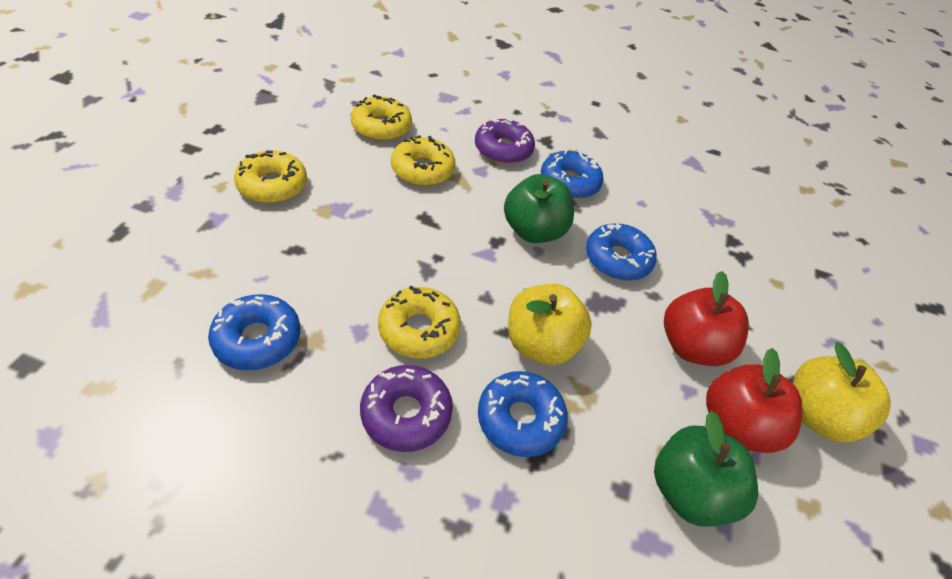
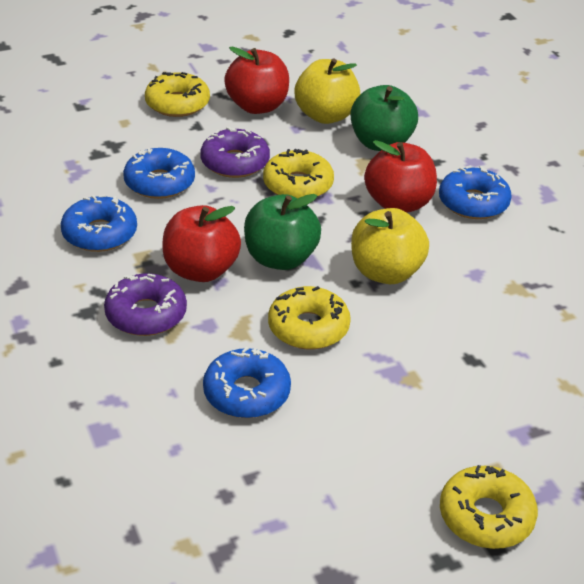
red apple: 2 -> 3

